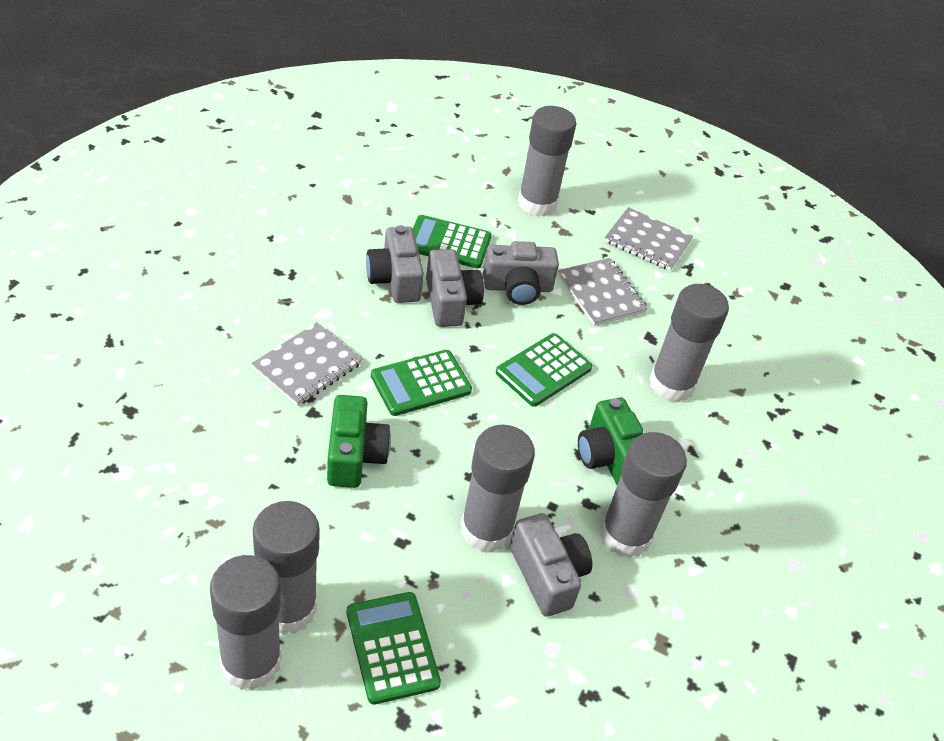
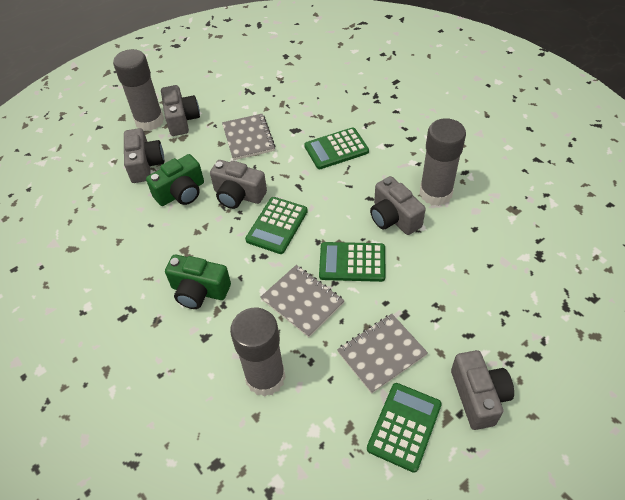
grey camera: 4 -> 5
grey glue stick: 6 -> 3

